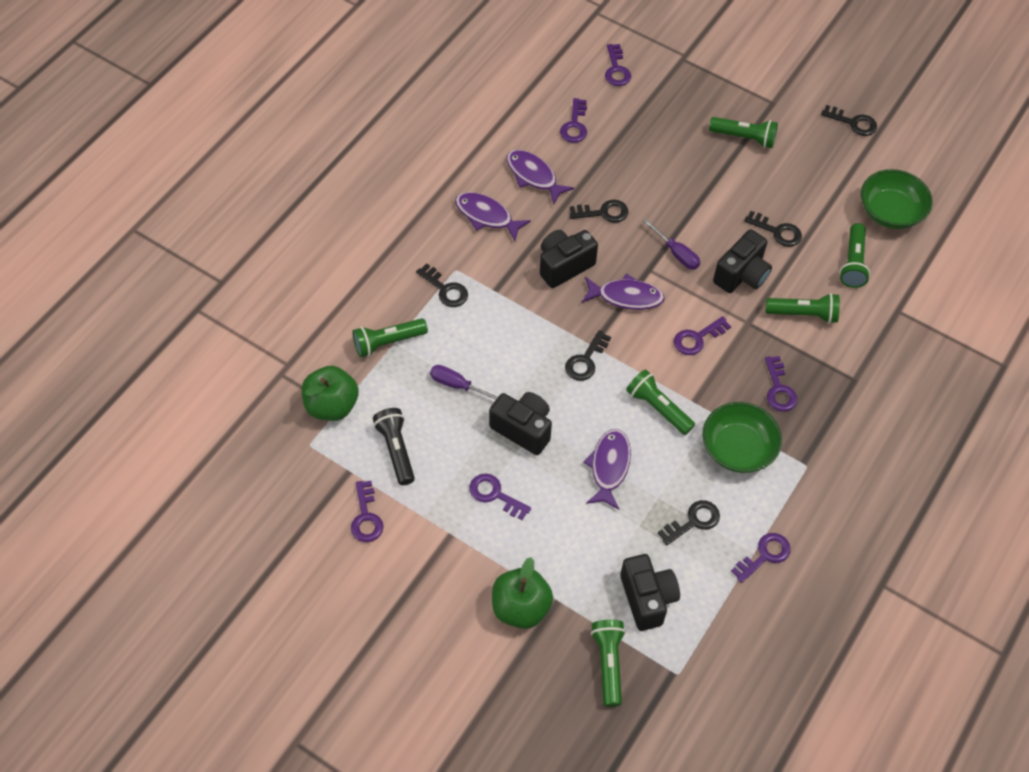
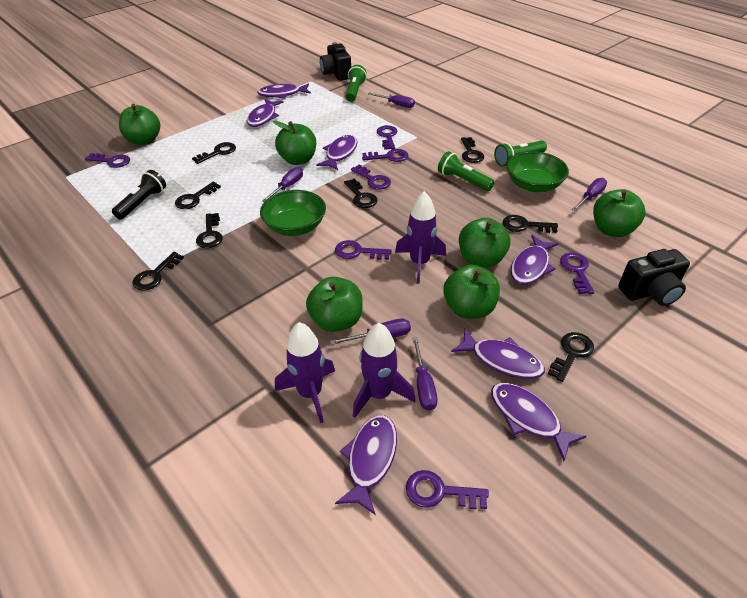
black camera: 4 -> 2
black key: 6 -> 8
green apple: 2 -> 6
green flashlight: 6 -> 3
purple fish: 4 -> 7
purple rocket: 0 -> 3
purple screwdriver: 2 -> 5

